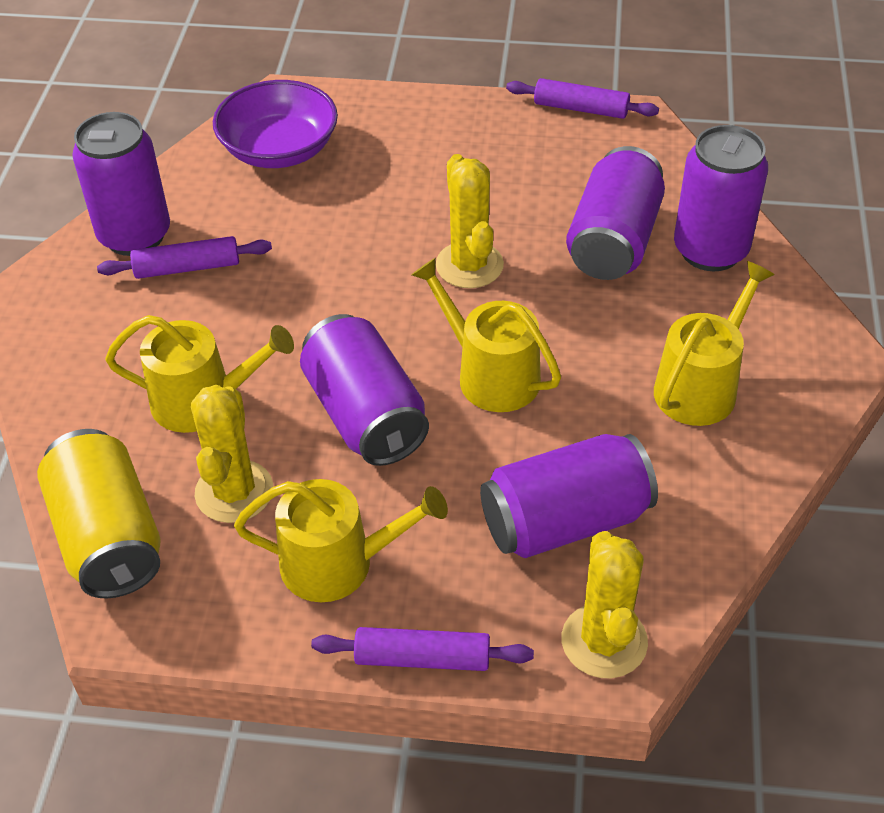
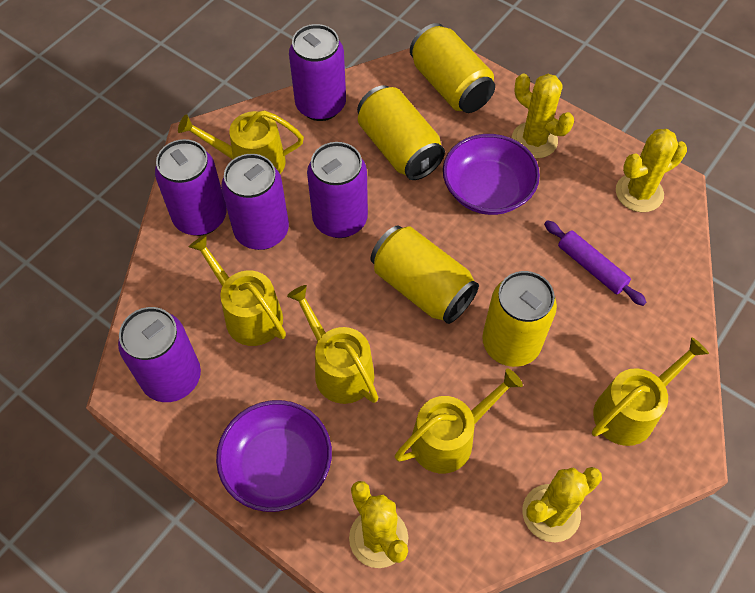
purple bowl: 1 -> 2
purple rolling pin: 3 -> 1
yellow cactus: 3 -> 4
yellow can: 1 -> 4
yellow watering can: 4 -> 5

